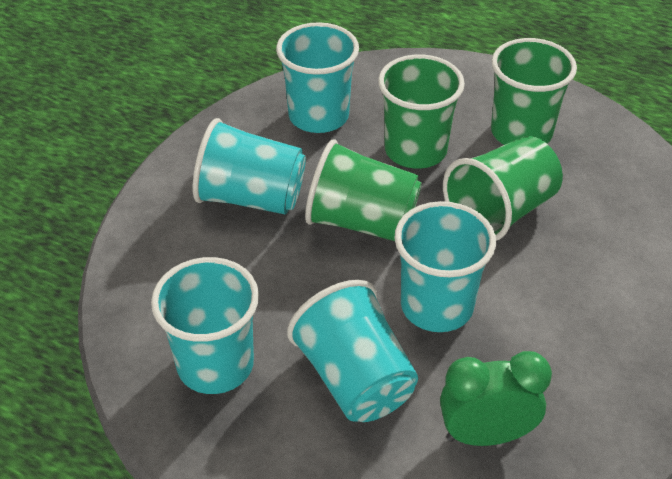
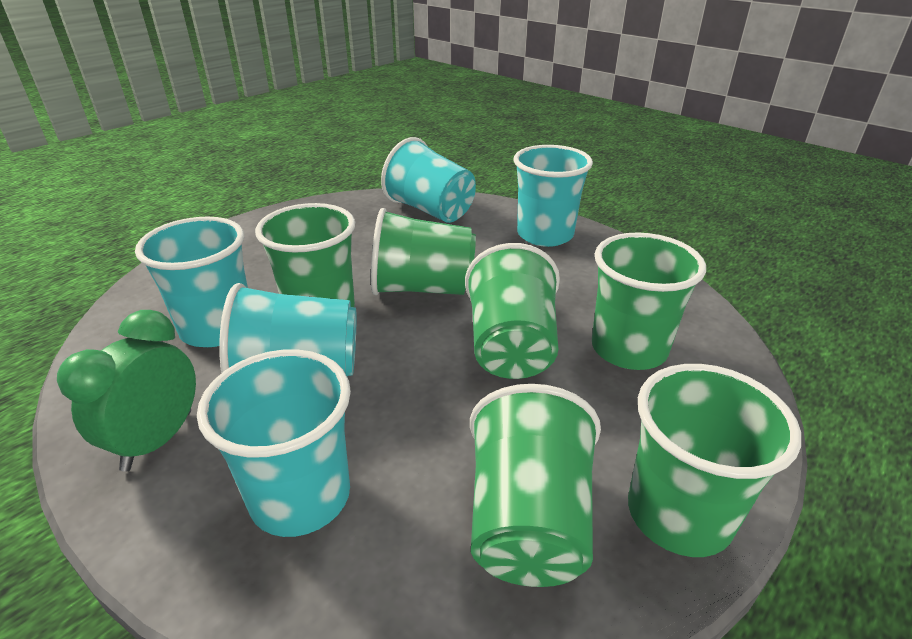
green cup: 4 -> 6

